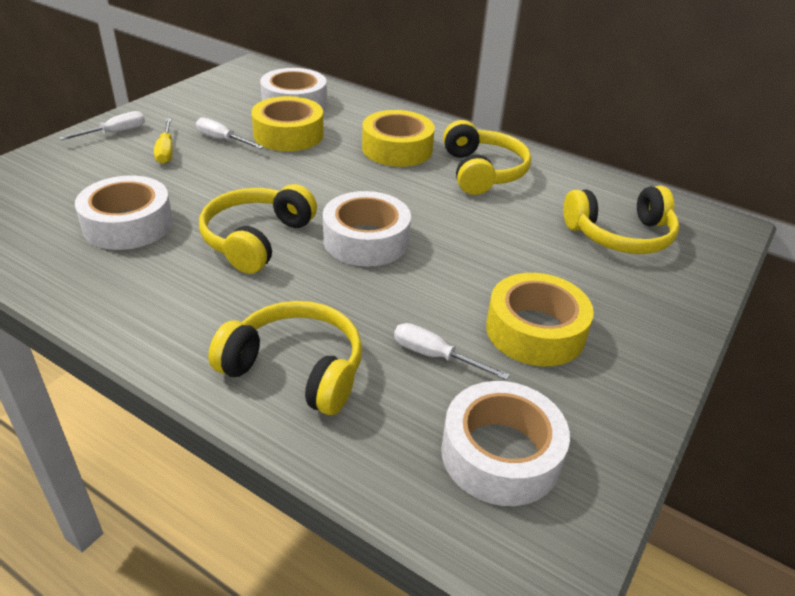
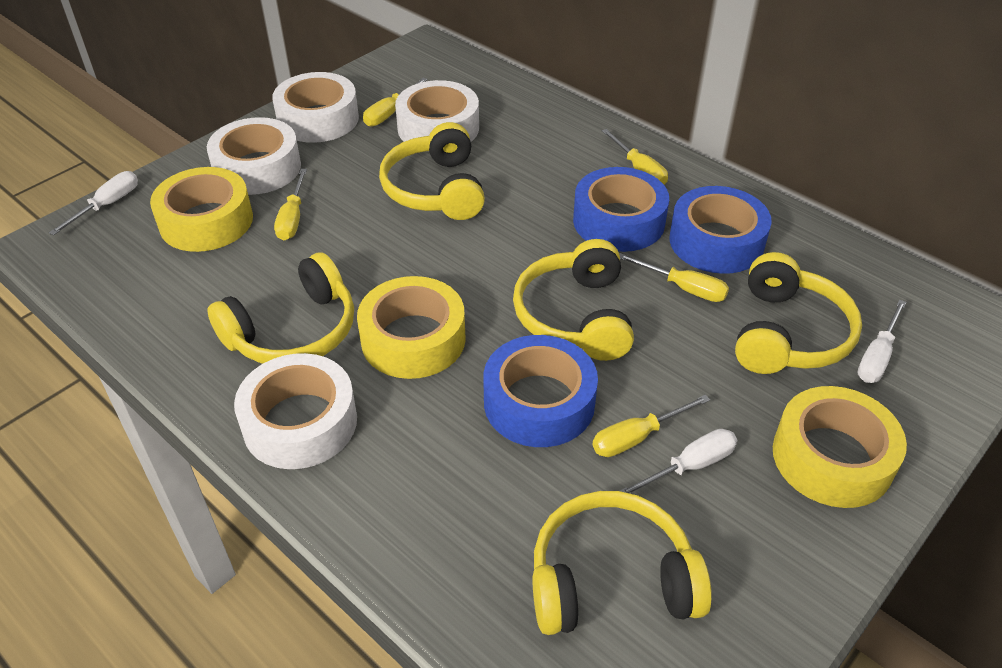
blue tape: 0 -> 3
yellow headphones: 4 -> 5
yellow screwdriver: 1 -> 5

